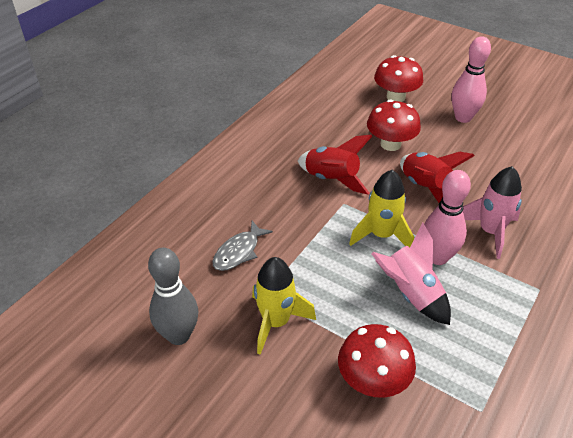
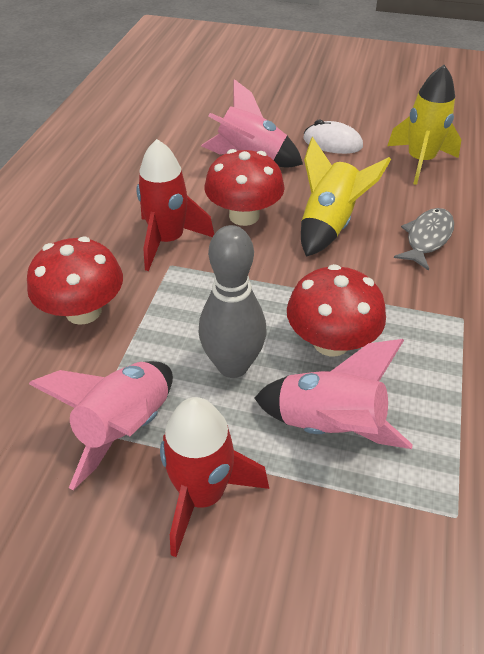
pink bowling pin: 2 -> 0
pink rocket: 2 -> 3
white mouse: 0 -> 1

